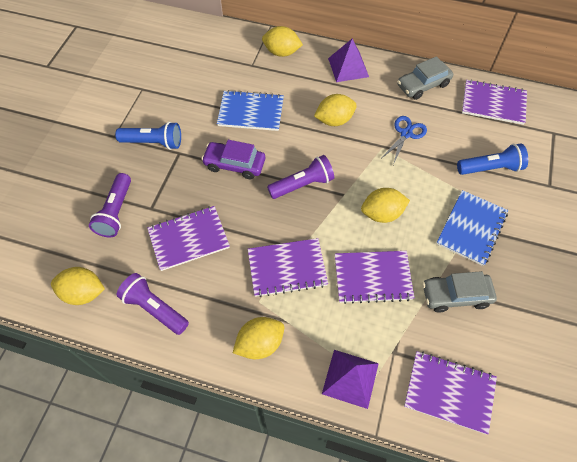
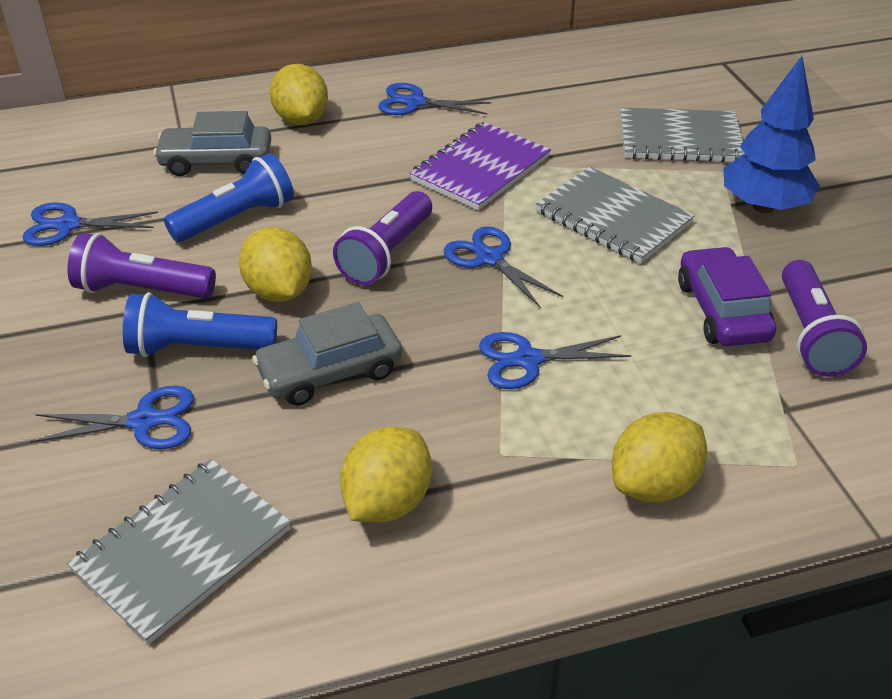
blue notebook: 2 -> 0
blue scissors: 1 -> 5
blue tree: 0 -> 1
grey notebook: 0 -> 3
purple notebook: 5 -> 1
purple pyramid: 2 -> 0
yellow lemon: 5 -> 4

